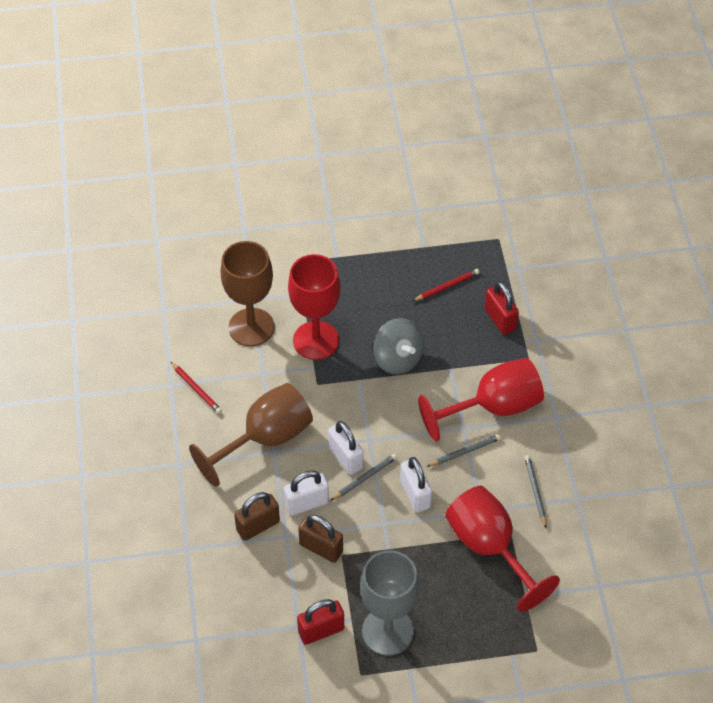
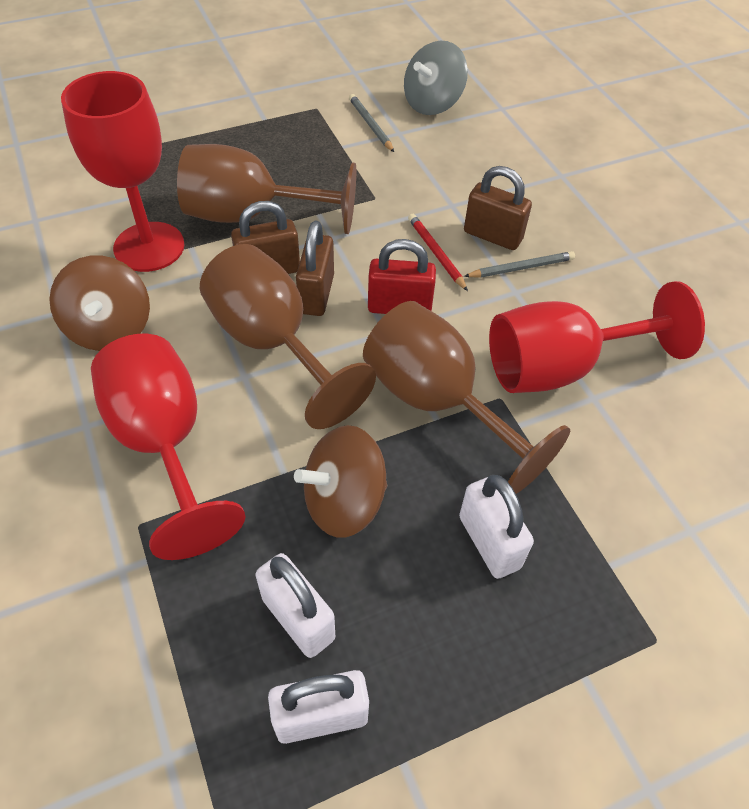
brown goblet: 2 -> 3
brown padlock: 2 -> 3
brown spinning top: 0 -> 2
grey goblet: 1 -> 0
grey pencil: 3 -> 2
red padlock: 2 -> 1
red pencil: 2 -> 1

